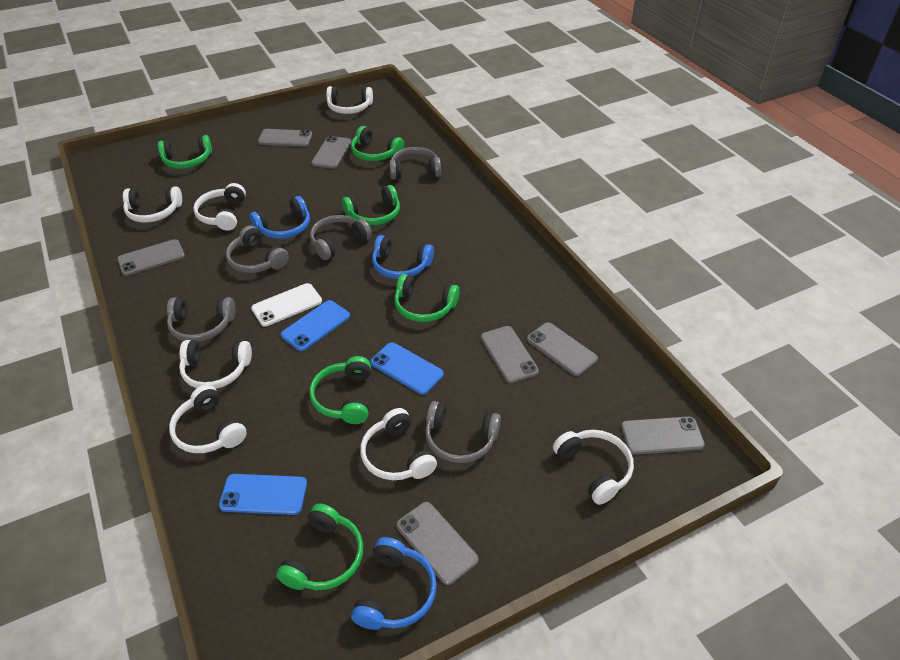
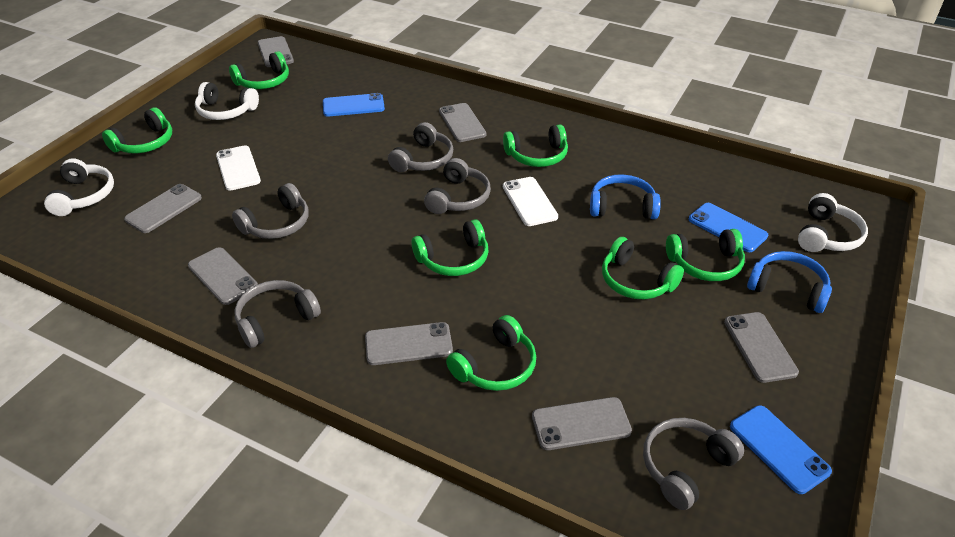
blue headphones: 3 -> 2
green headphones: 6 -> 7
white headphones: 7 -> 3
white phone: 1 -> 2

